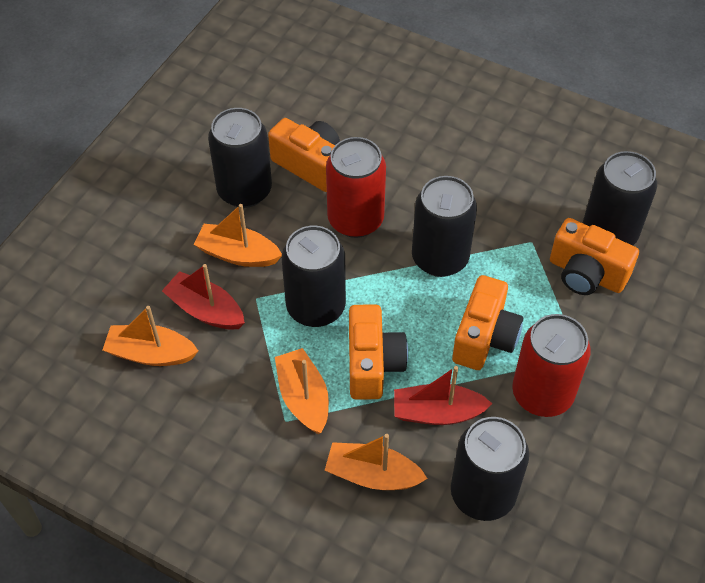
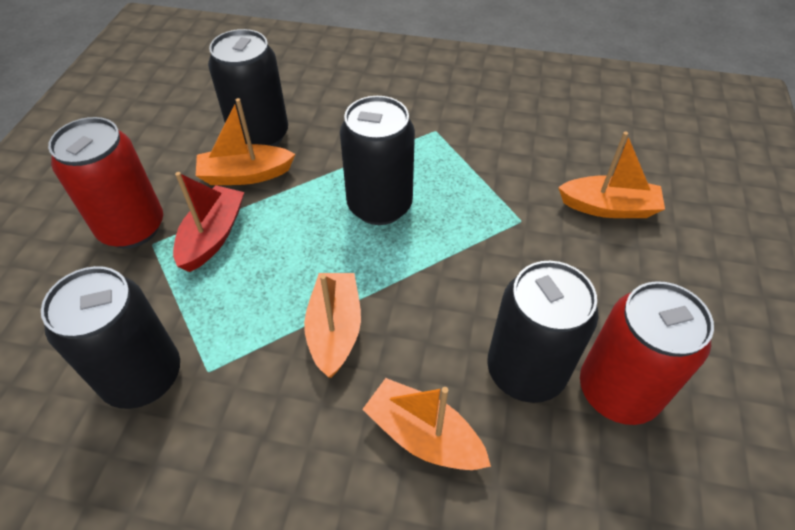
black can: 5 -> 4
orange camera: 4 -> 0
red boat: 2 -> 1

